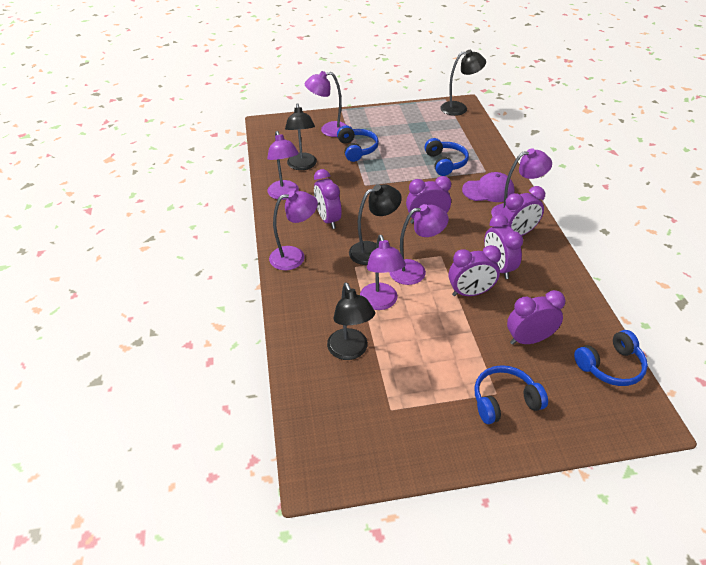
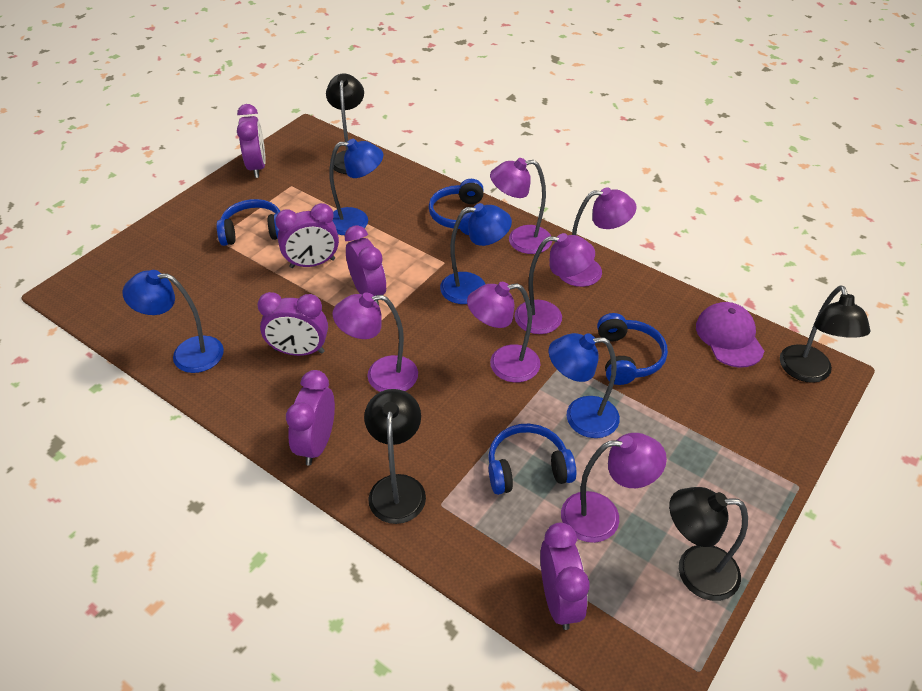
blue lamp: 0 -> 4

